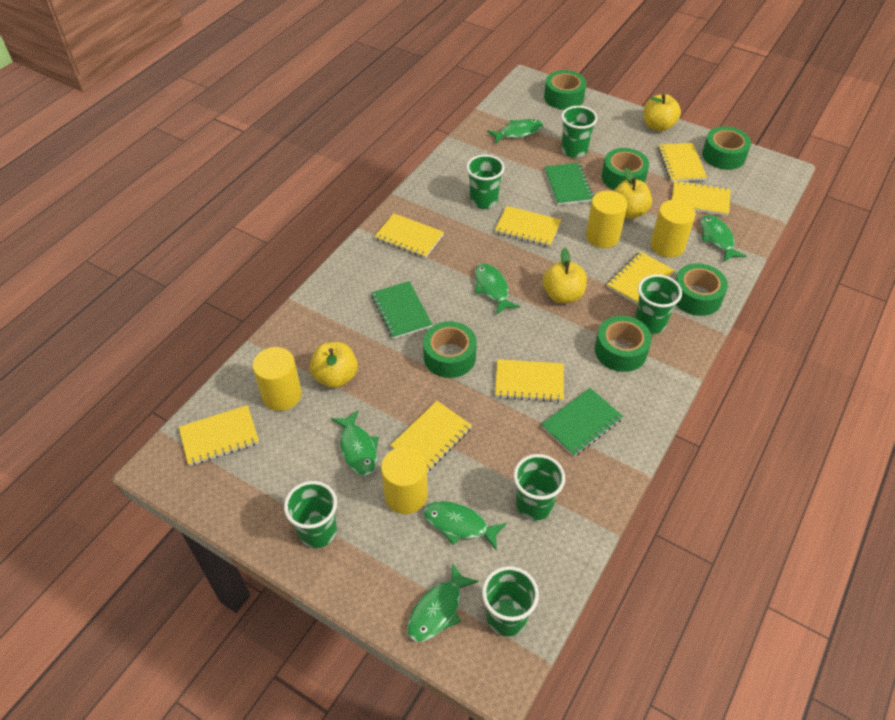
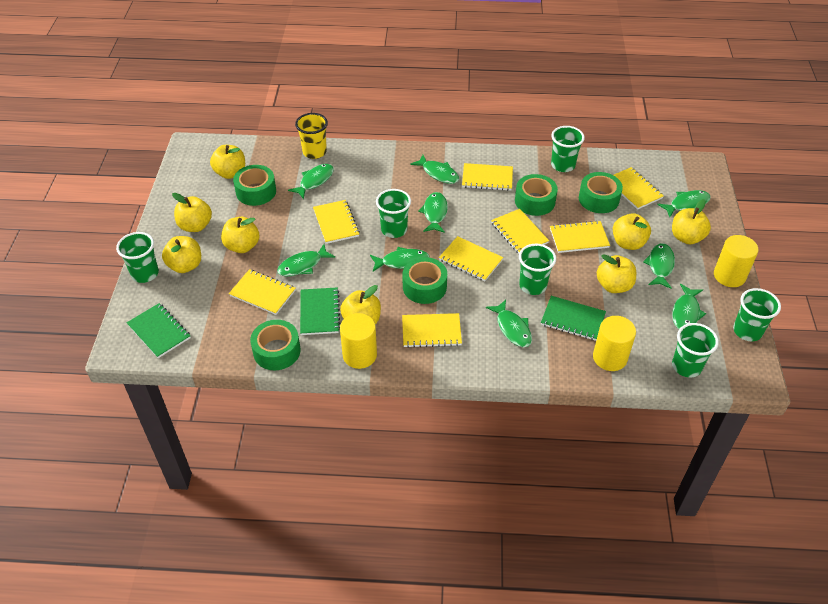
green fish: 6 -> 9
green tape: 6 -> 5
yellow apple: 4 -> 8
yellow cup: 0 -> 1
yellow cylinder: 4 -> 3

